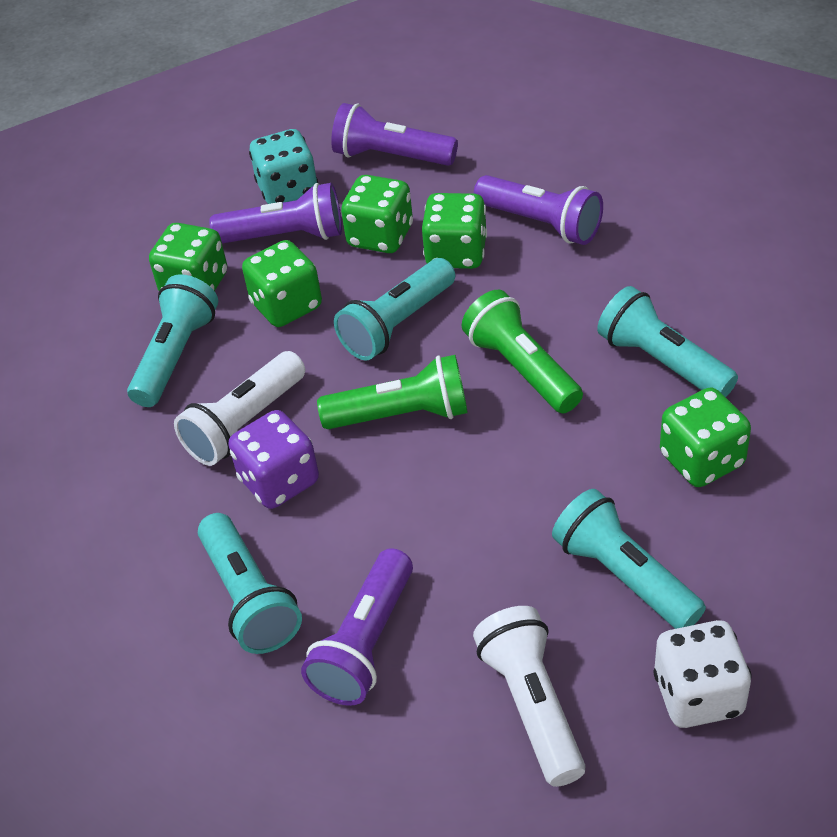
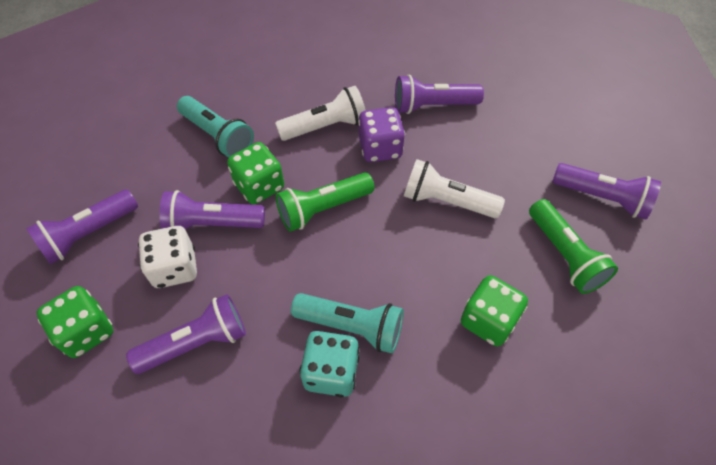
green dice: 5 -> 3
purple flashlight: 4 -> 5
turquoise flashlight: 5 -> 2

